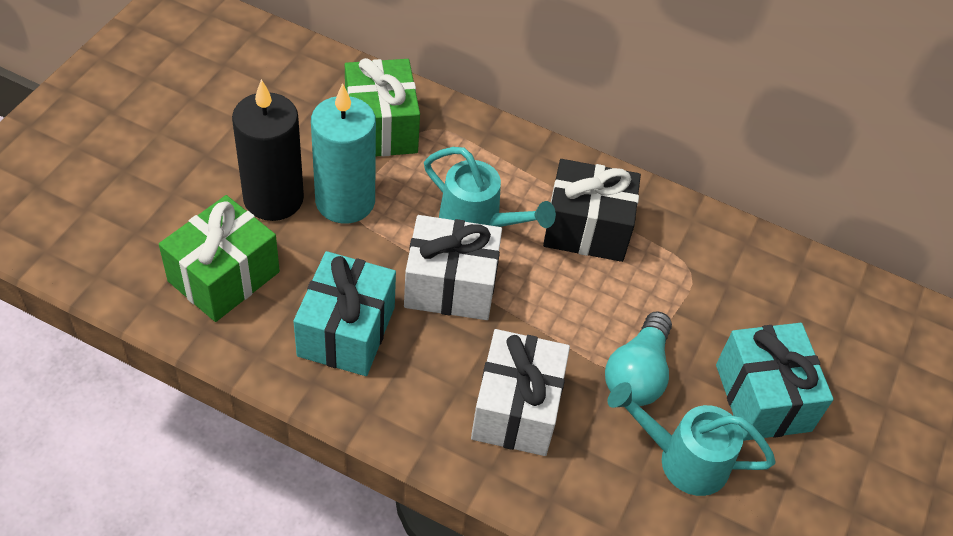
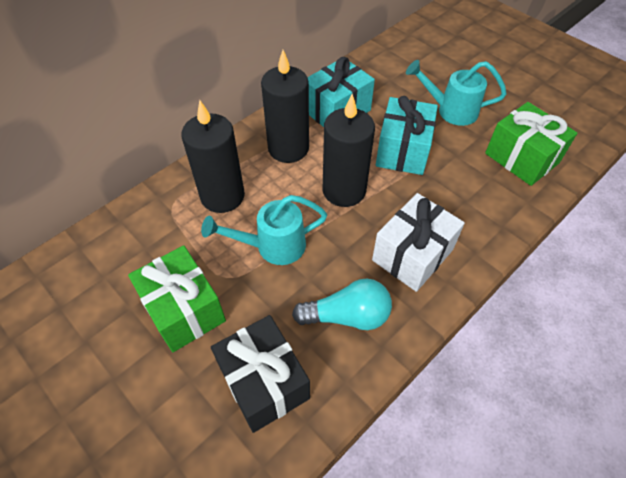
black candle: 1 -> 3
turquoise candle: 1 -> 0
white gift: 2 -> 1

